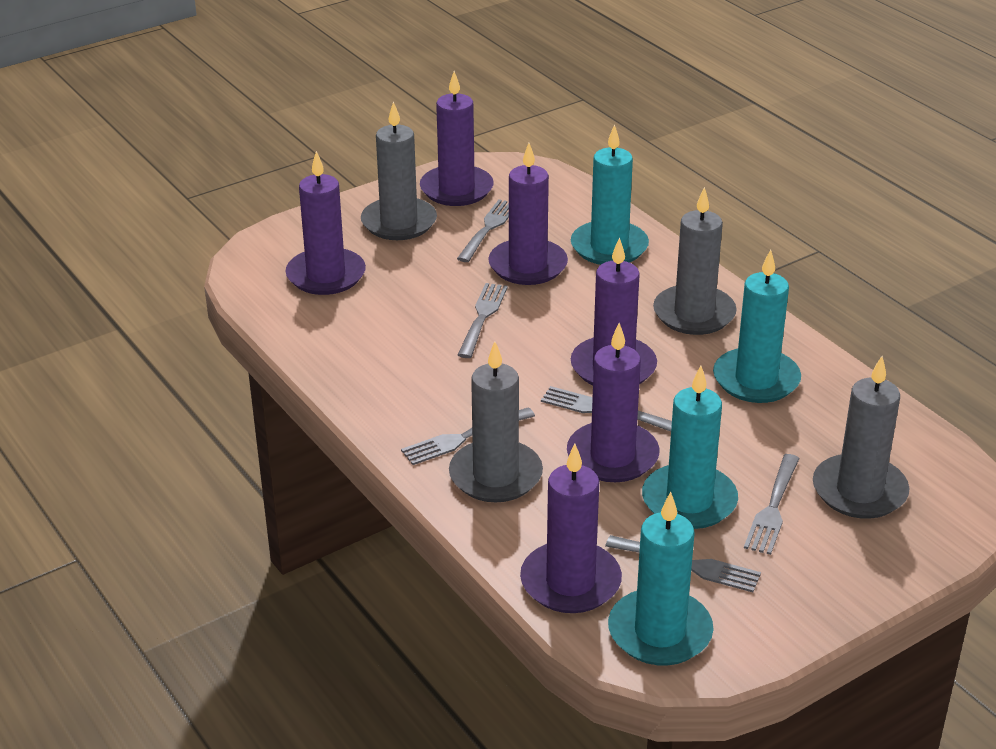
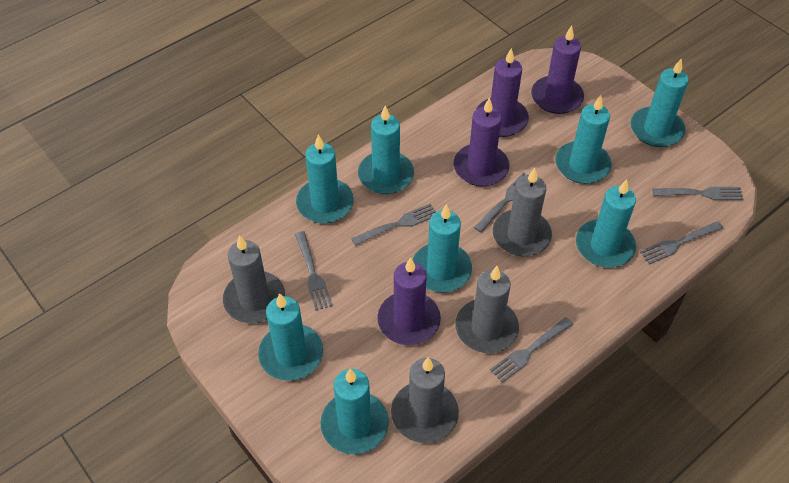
purple candle: 6 -> 4
turquoise candle: 4 -> 8

